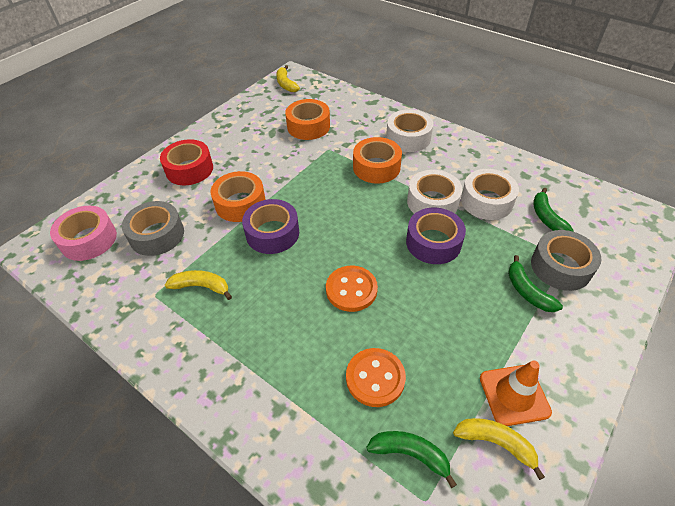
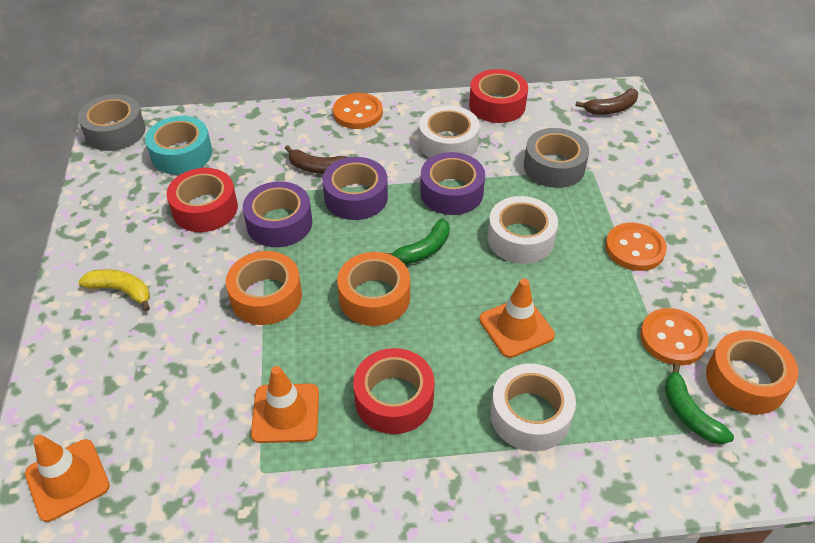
brown banana: 0 -> 2
green banana: 3 -> 2
orange button: 2 -> 3
orange traffic cone: 1 -> 3
pink tape: 1 -> 0
purple tape: 2 -> 3
red tape: 1 -> 3
turquoise tape: 0 -> 1
yellow banana: 3 -> 1

